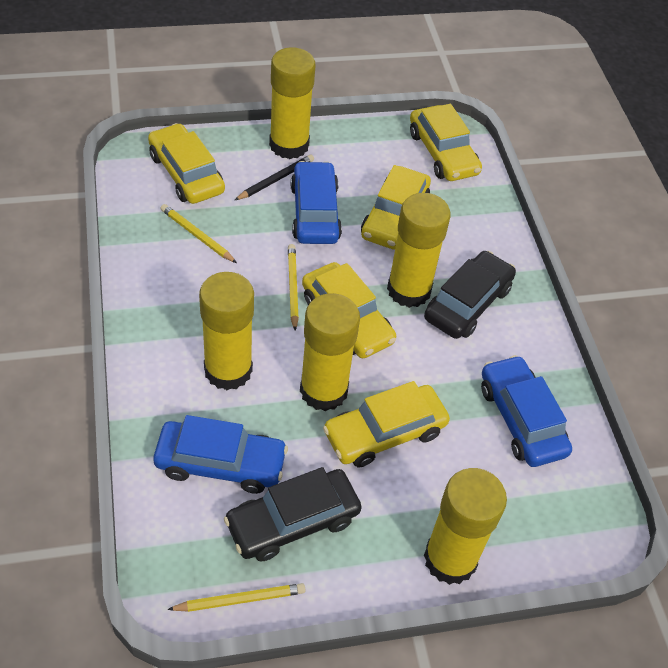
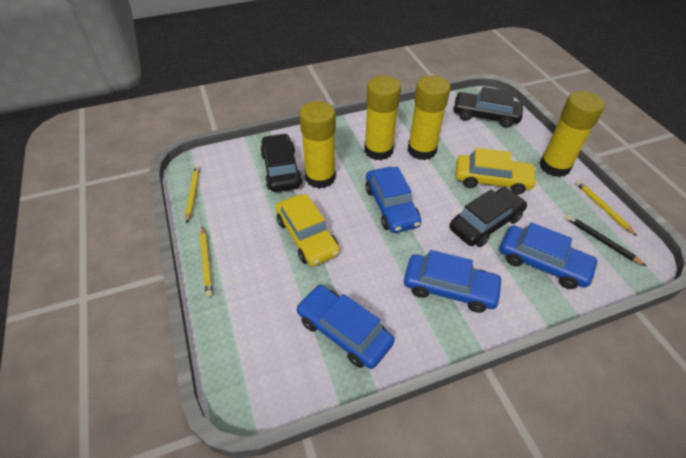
black car: 2 -> 3
blue car: 3 -> 4
yellow car: 5 -> 2
yellow glue stick: 5 -> 4

